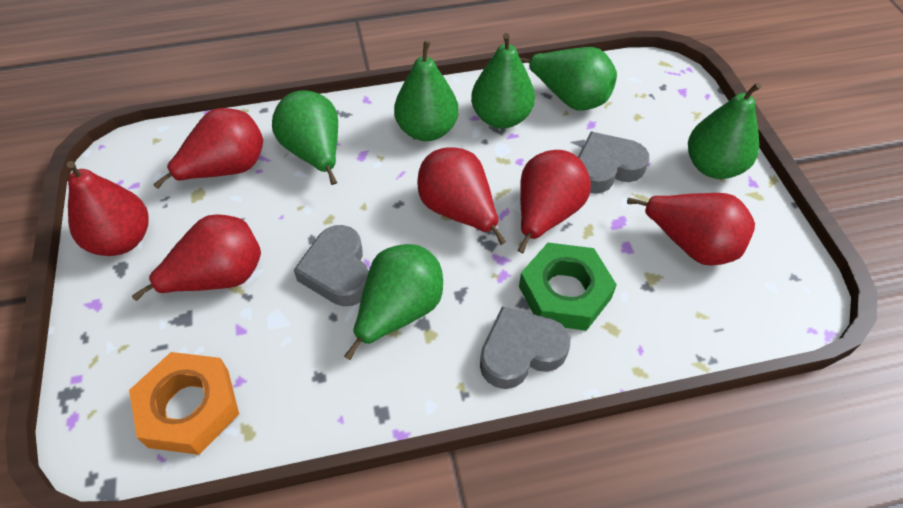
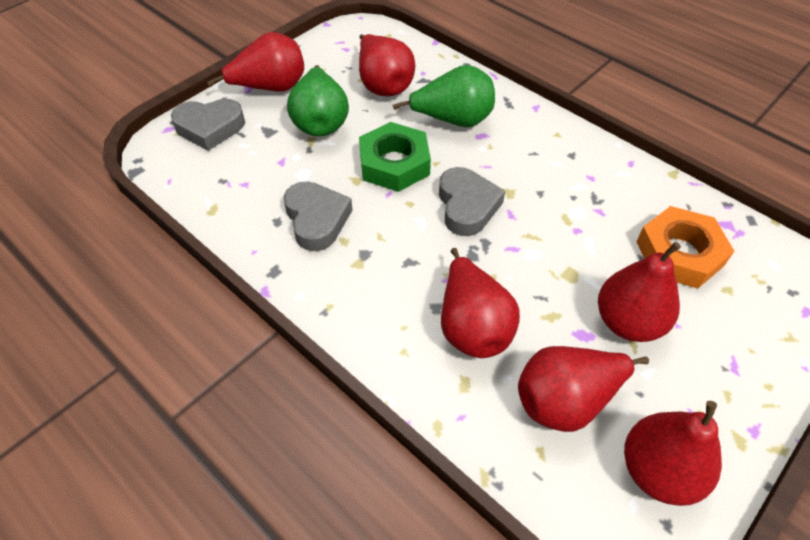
green pear: 6 -> 2

